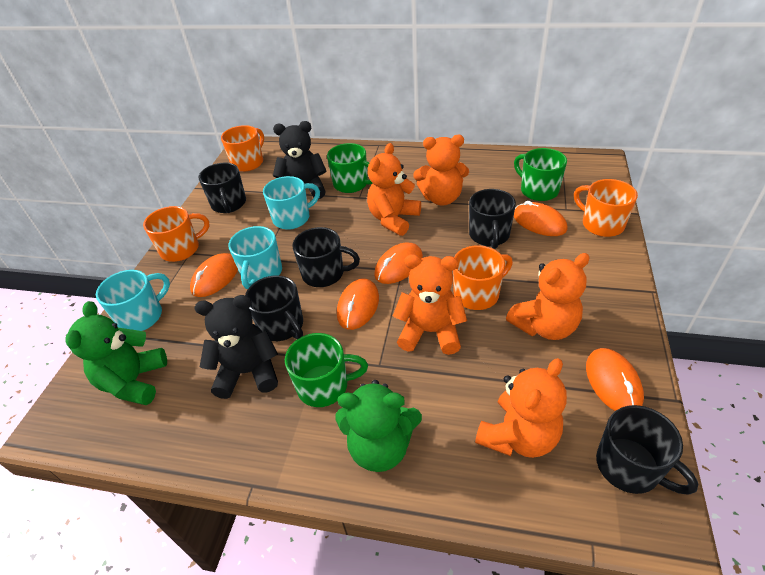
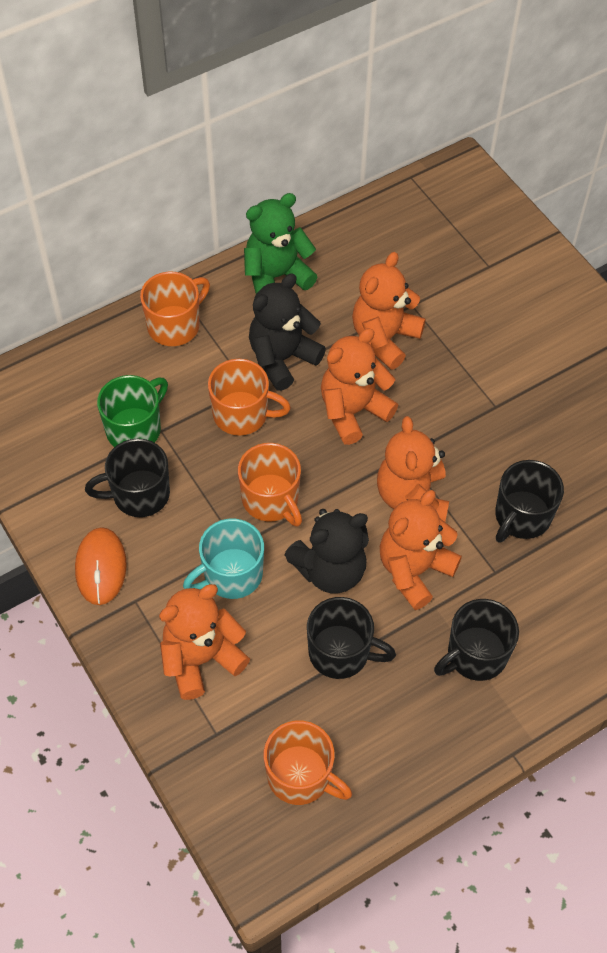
black mug: 5 -> 4
green mug: 3 -> 1
green teddy bear: 2 -> 1
orange mouse: 5 -> 1
turquoise mug: 3 -> 1

